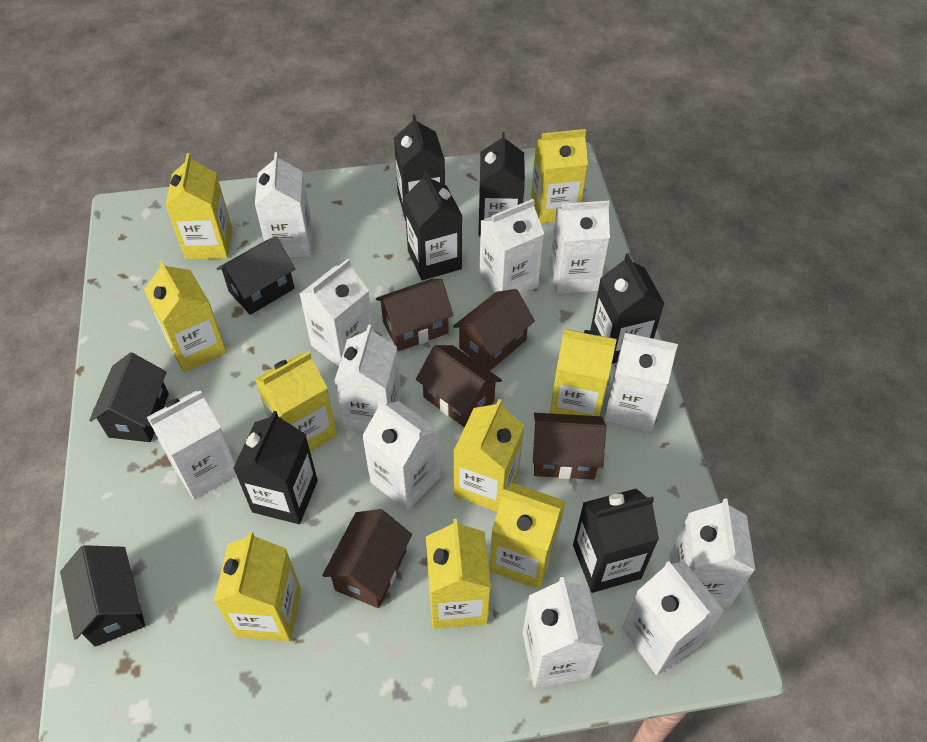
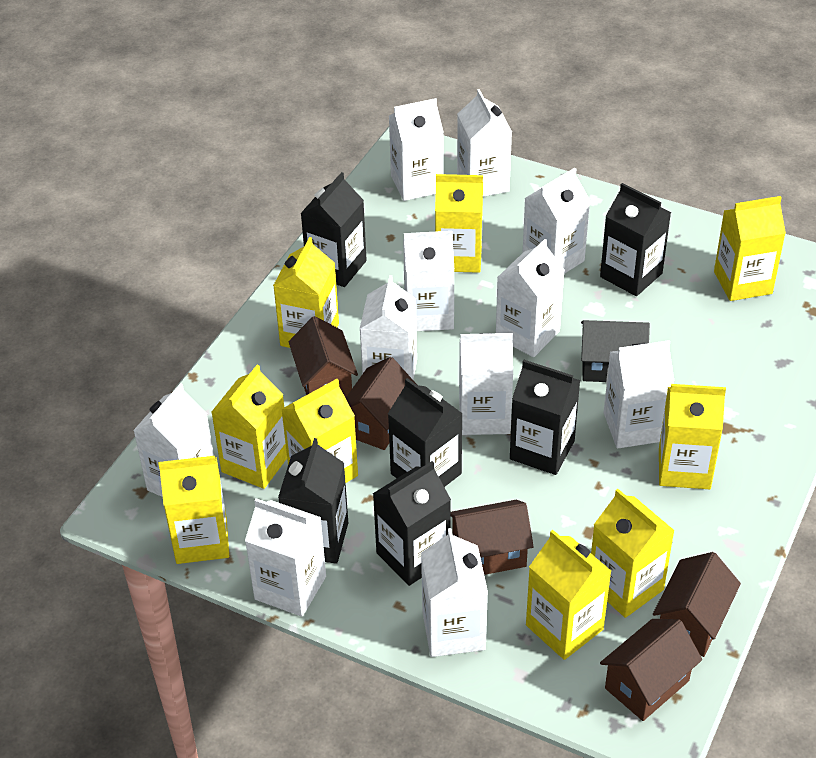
black house: 3 -> 1

